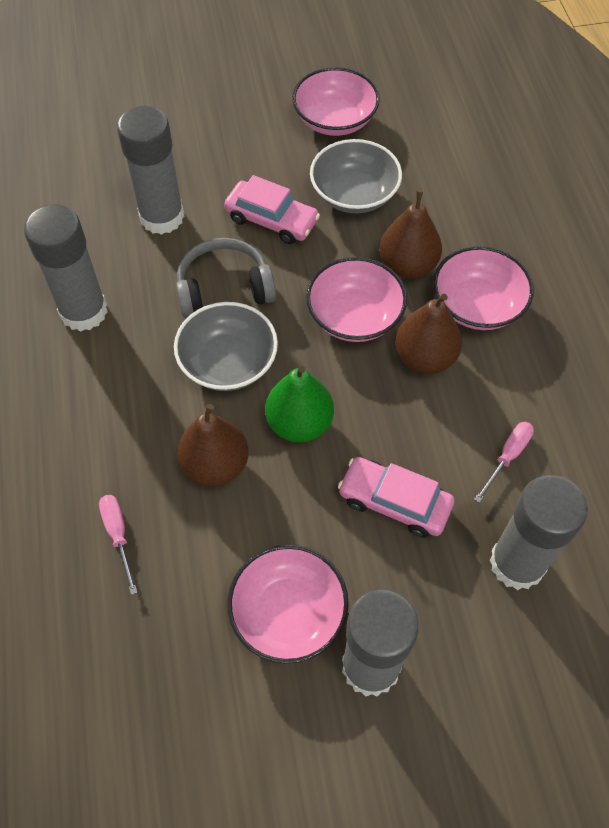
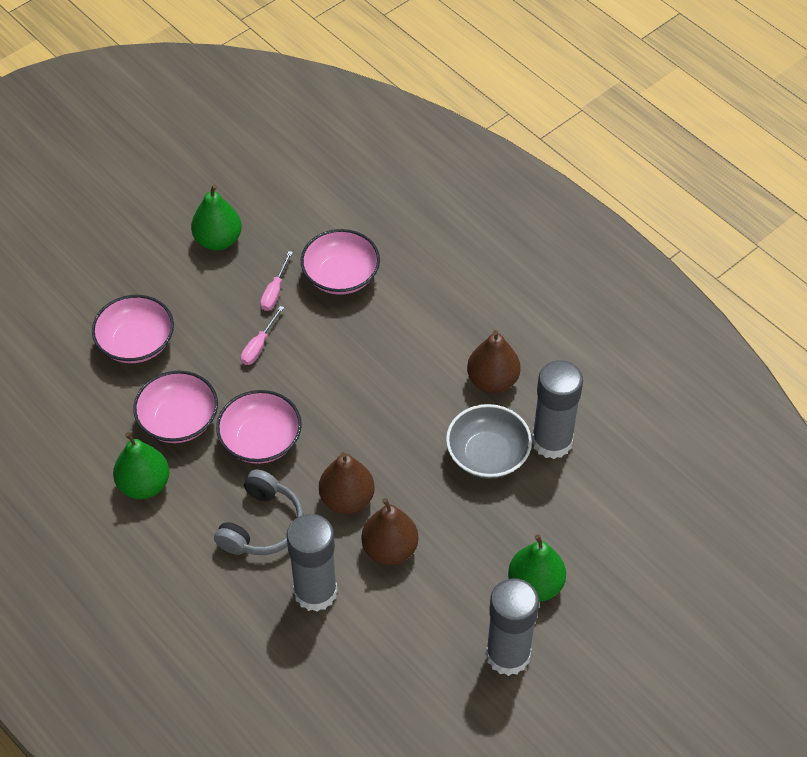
green pear: 1 -> 3
grey bowl: 2 -> 1
grey glue stick: 4 -> 3
pink car: 2 -> 0

